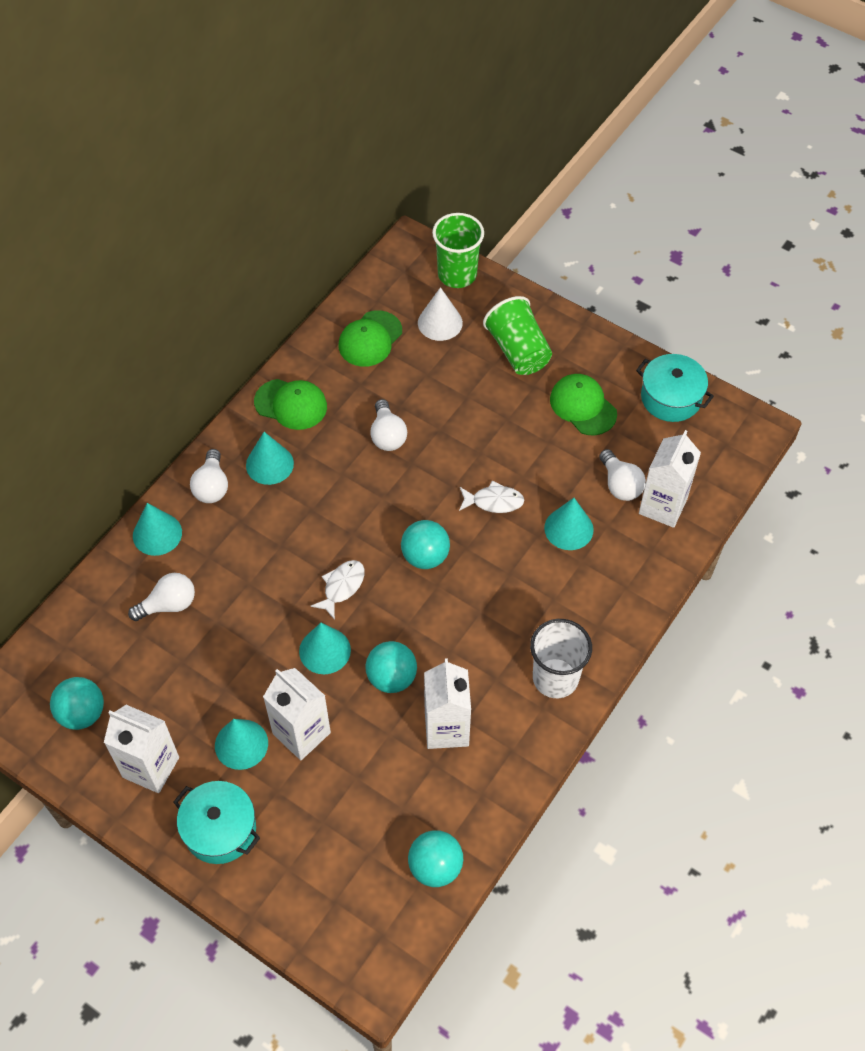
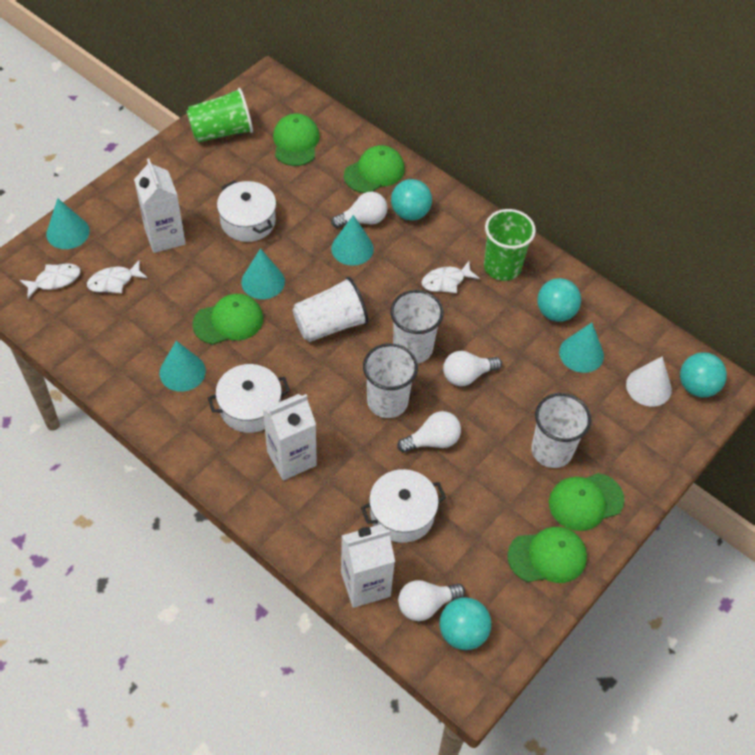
green cap: 3 -> 5
turquoise pot: 2 -> 0
white carton: 4 -> 3
white cup: 1 -> 4
white fish: 2 -> 3
white pot: 0 -> 3

